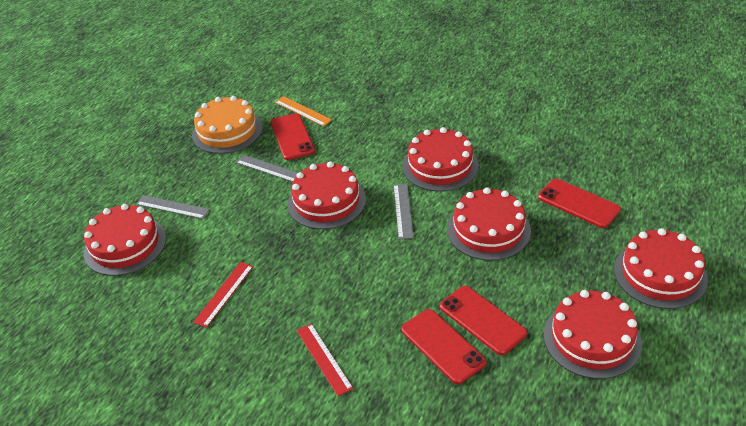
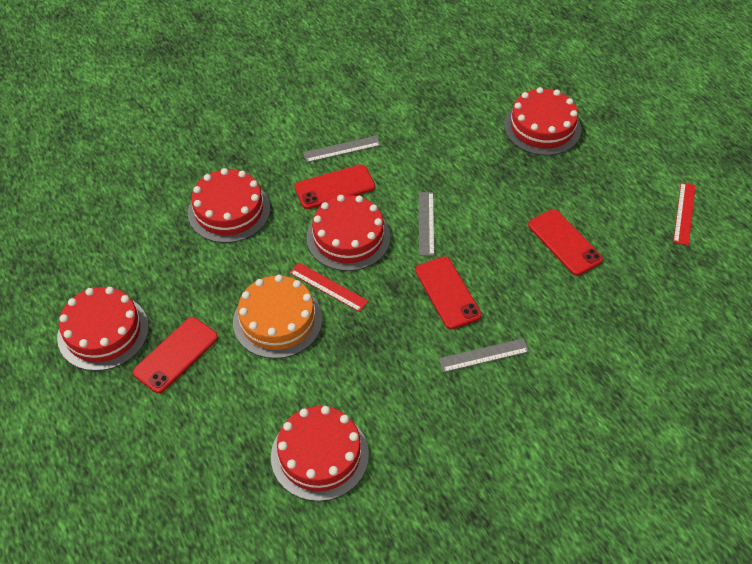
orange ruler: 1 -> 0
red cake: 6 -> 5

